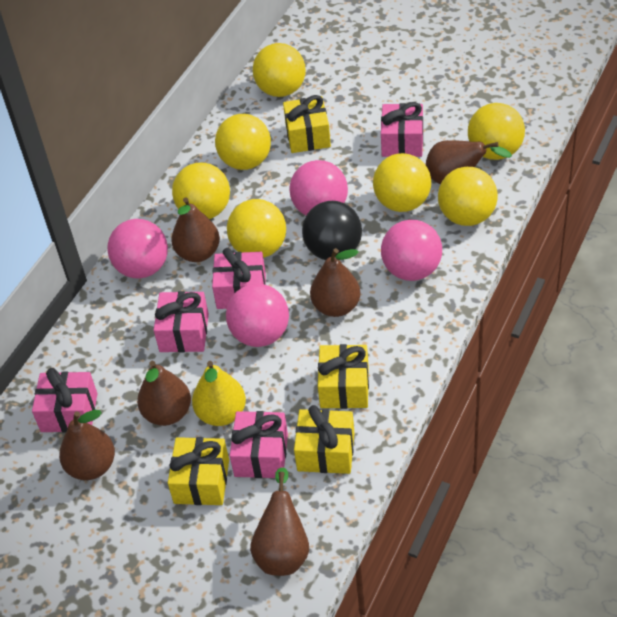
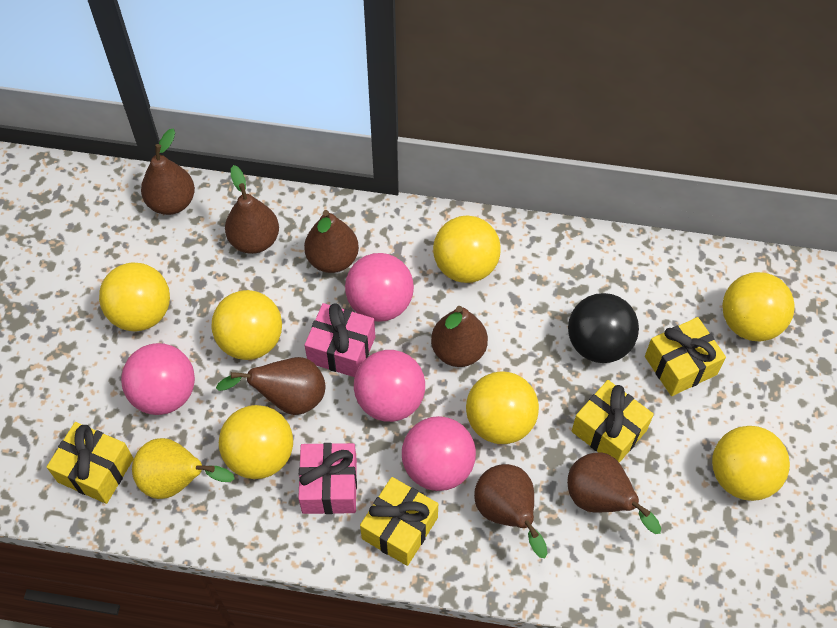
brown pear: 6 -> 7
pink gift: 5 -> 2

